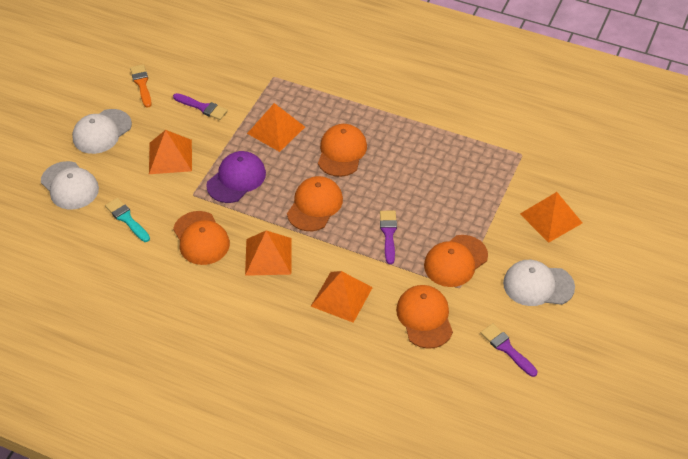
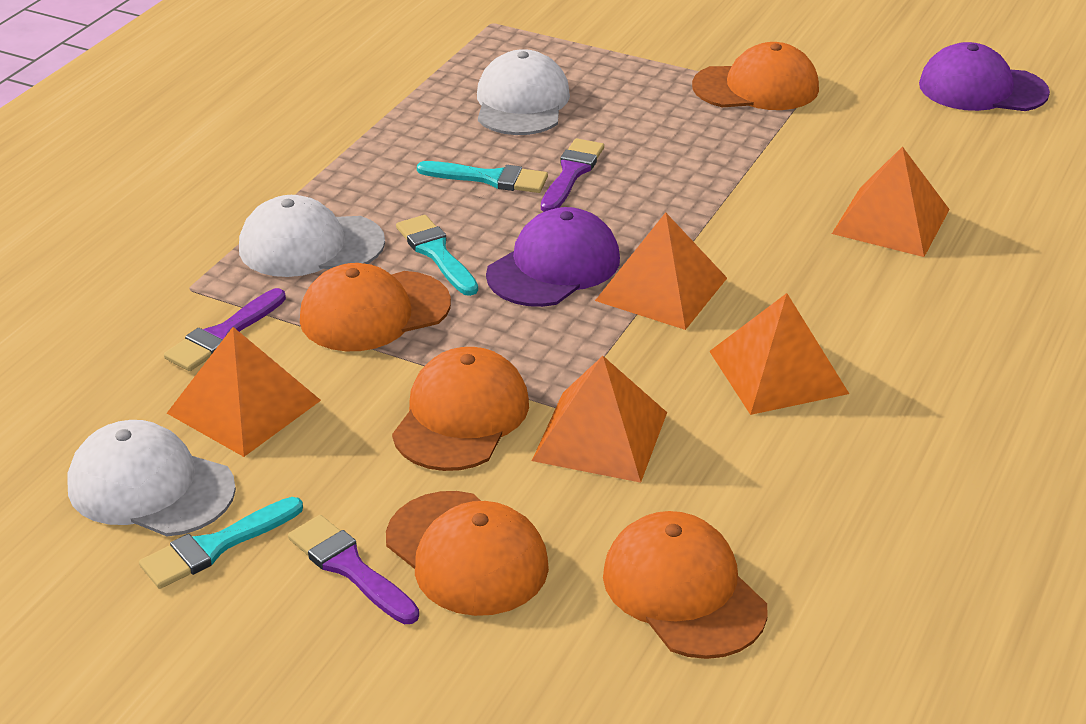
orange brush: 1 -> 0
purple cap: 1 -> 2
turquoise brush: 1 -> 3

